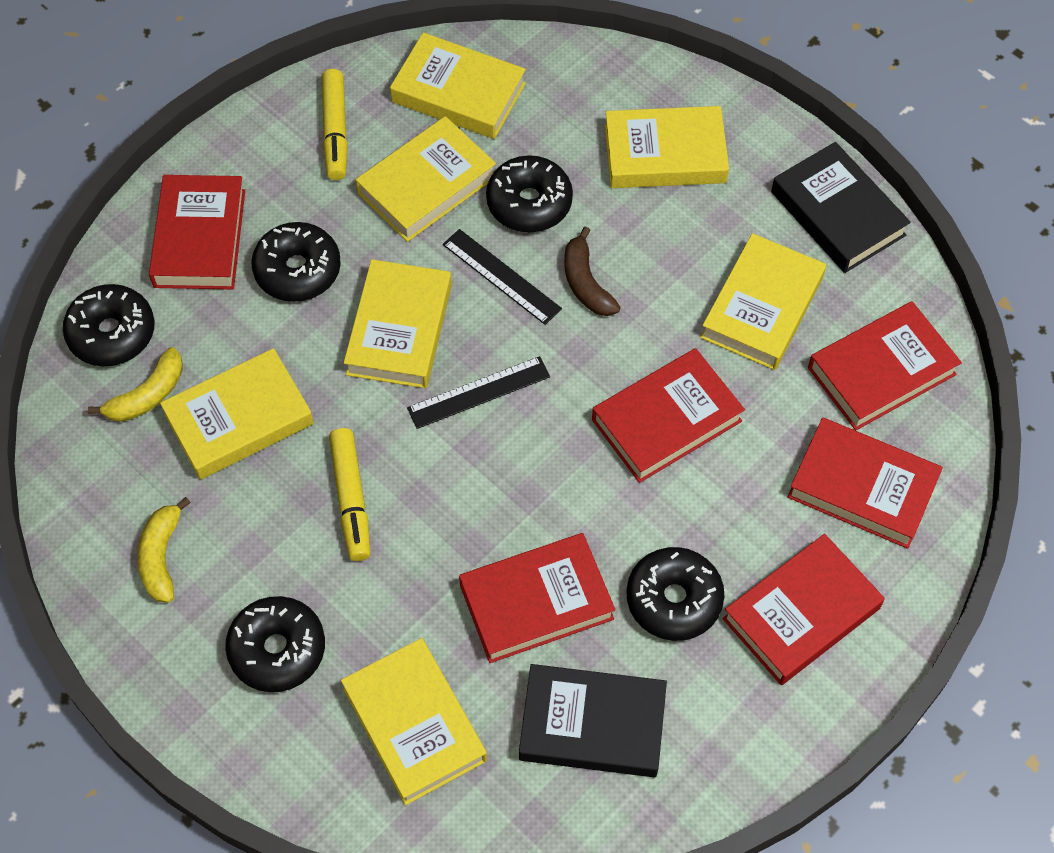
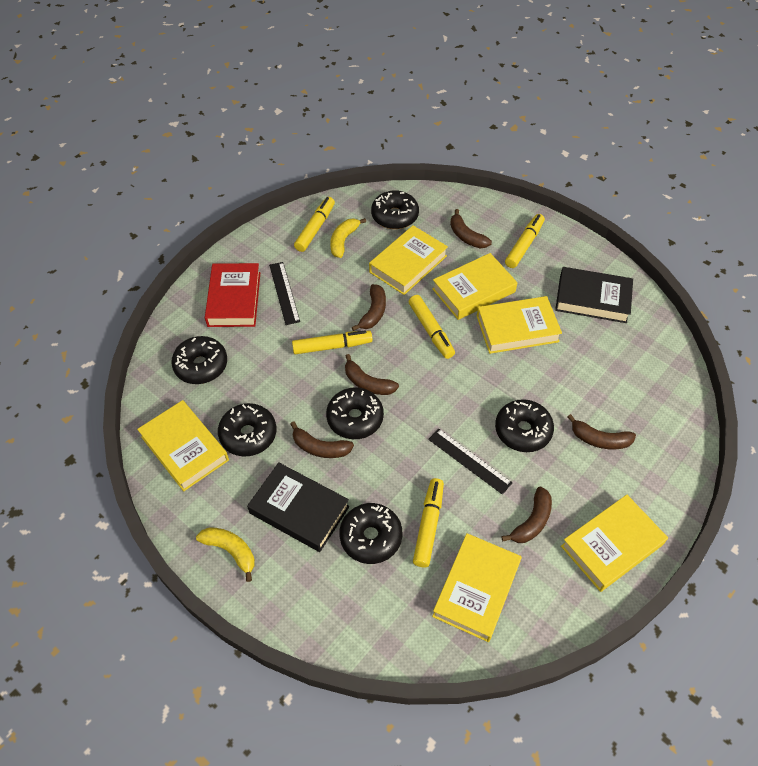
black donut: 5 -> 6
brown banana: 1 -> 6
red book: 6 -> 1
yellow book: 7 -> 6
yellow marker: 2 -> 5

